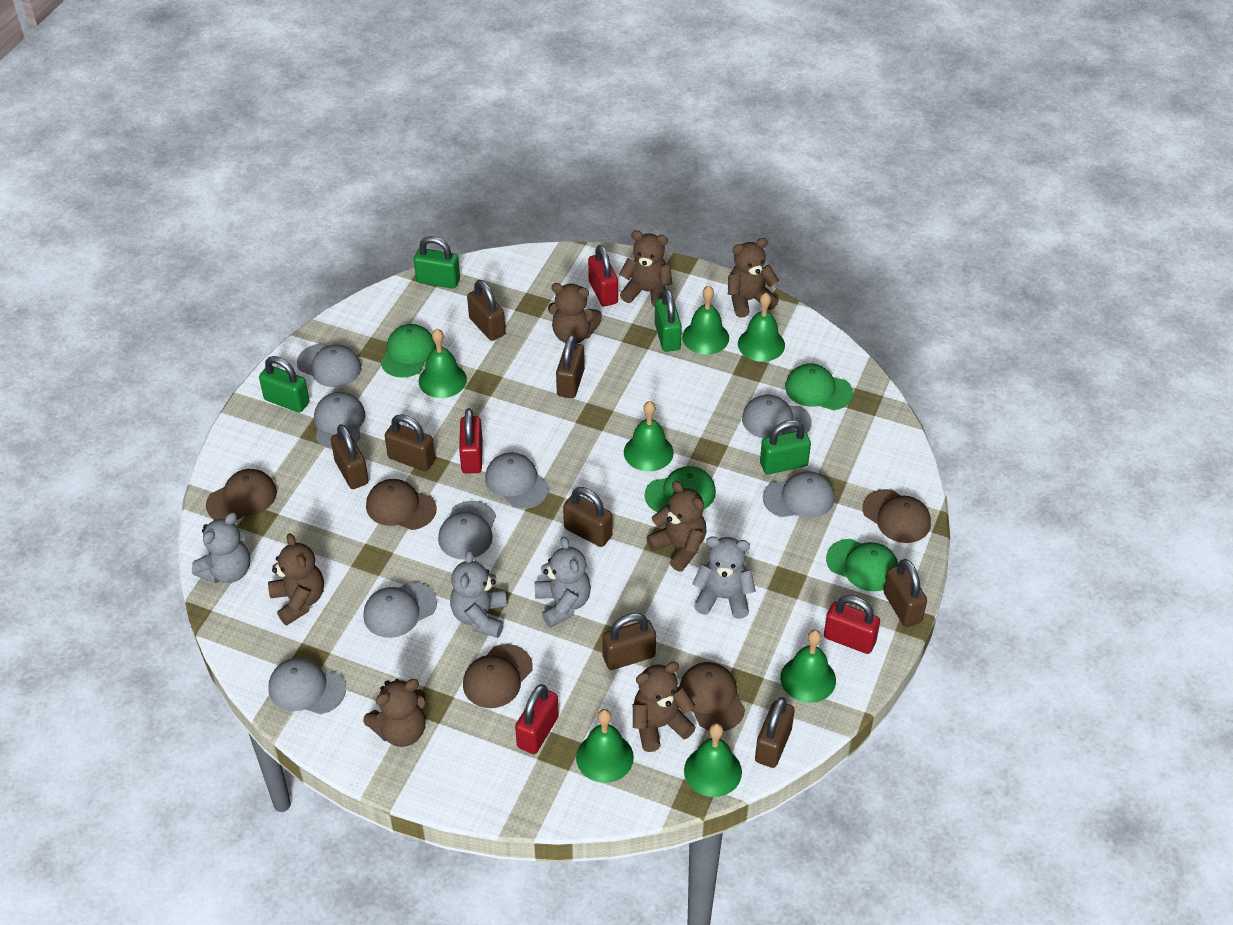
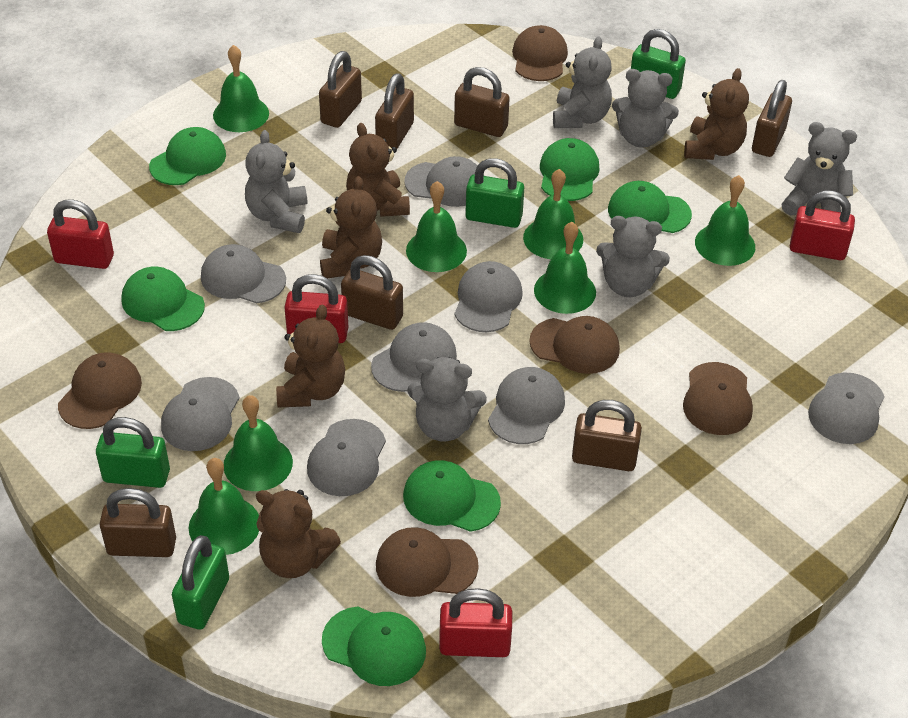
brown padlock: 8 -> 7
brown teddy bear: 7 -> 5
green cap: 4 -> 6
grey teddy bear: 4 -> 6

